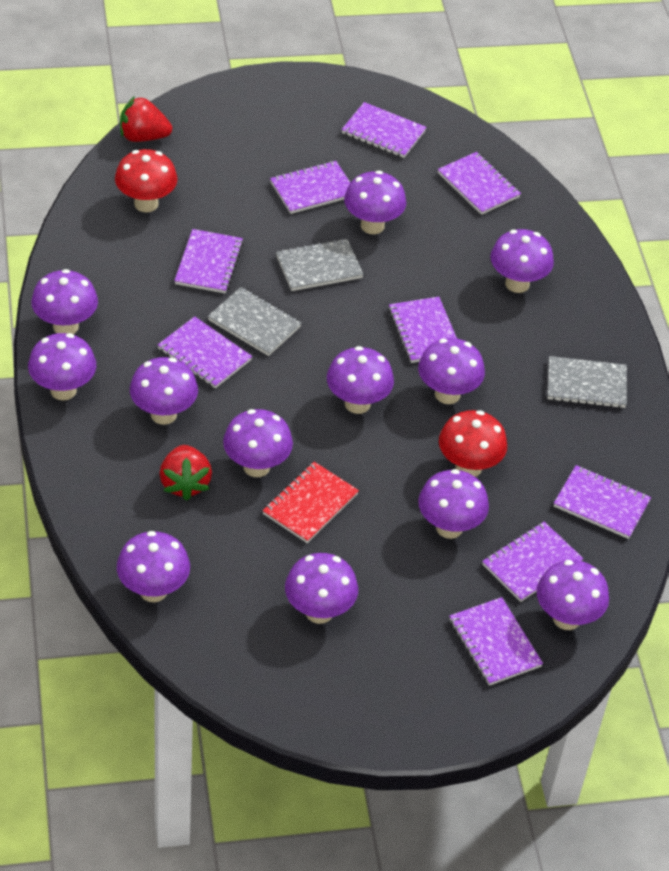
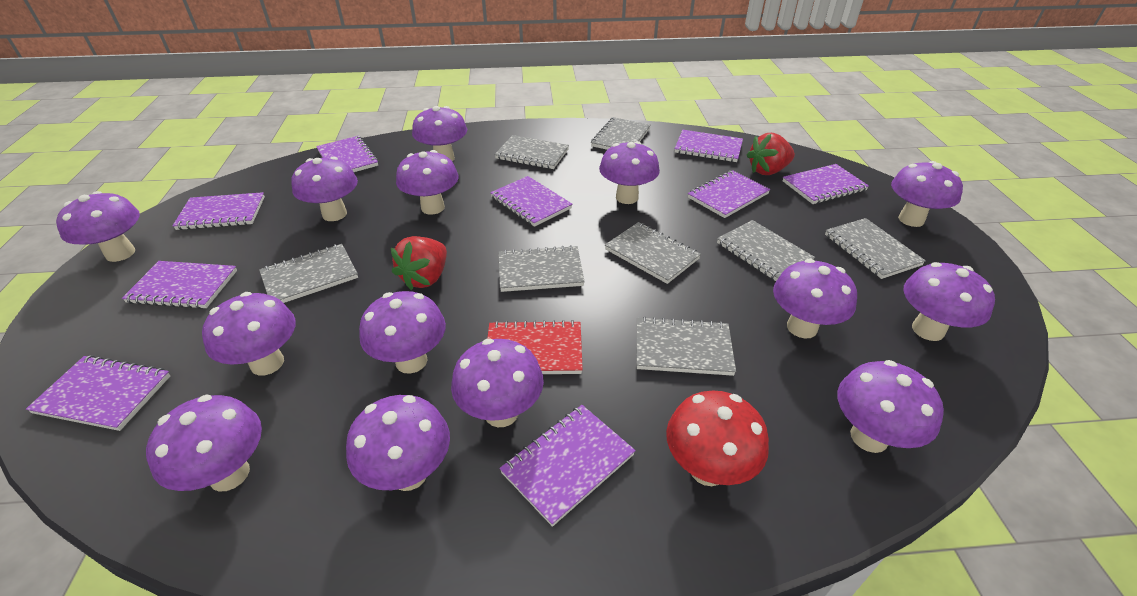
grey notebook: 3 -> 8
purple mushroom: 12 -> 14
red mushroom: 2 -> 1

